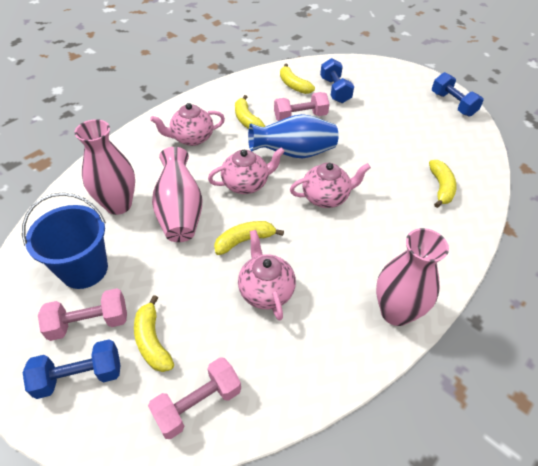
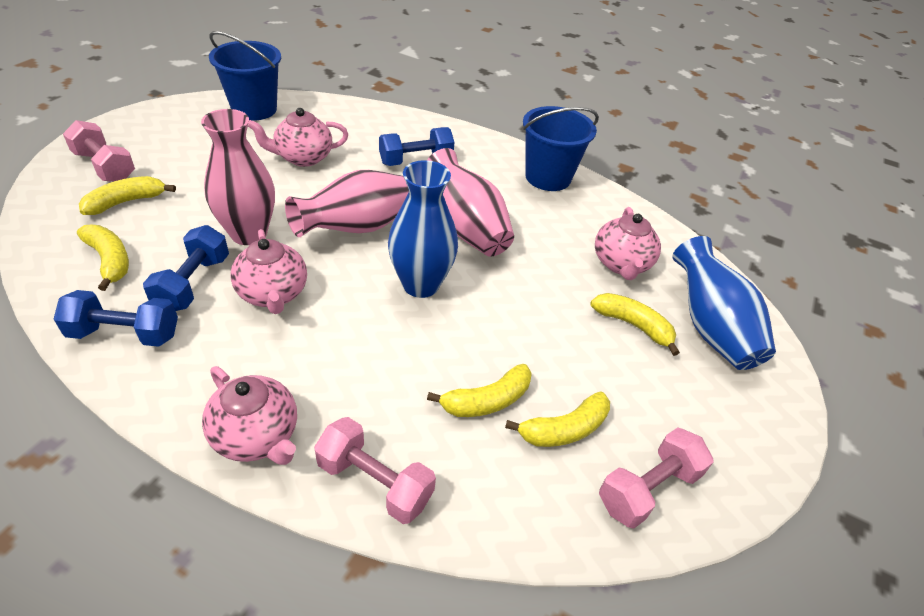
blue bucket: 1 -> 2
blue vase: 1 -> 2

